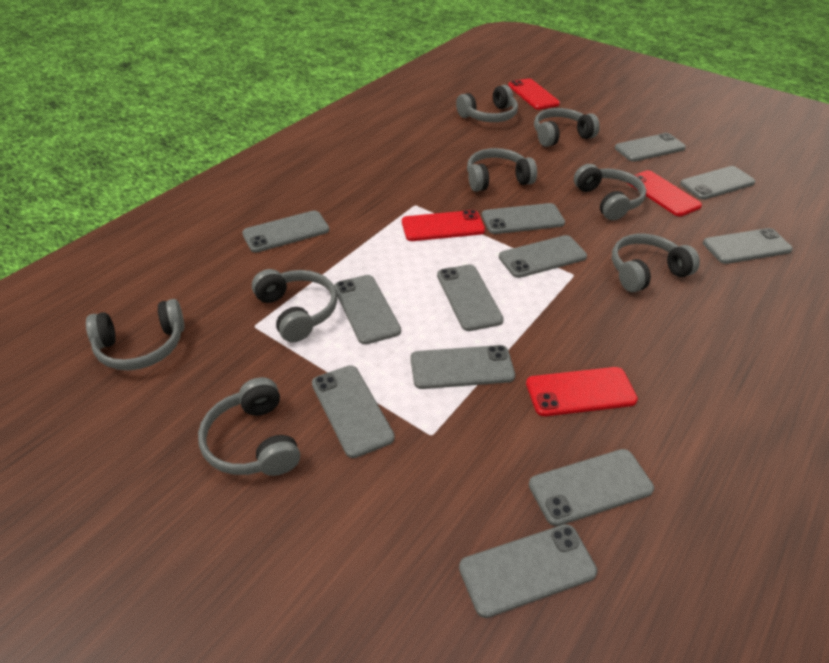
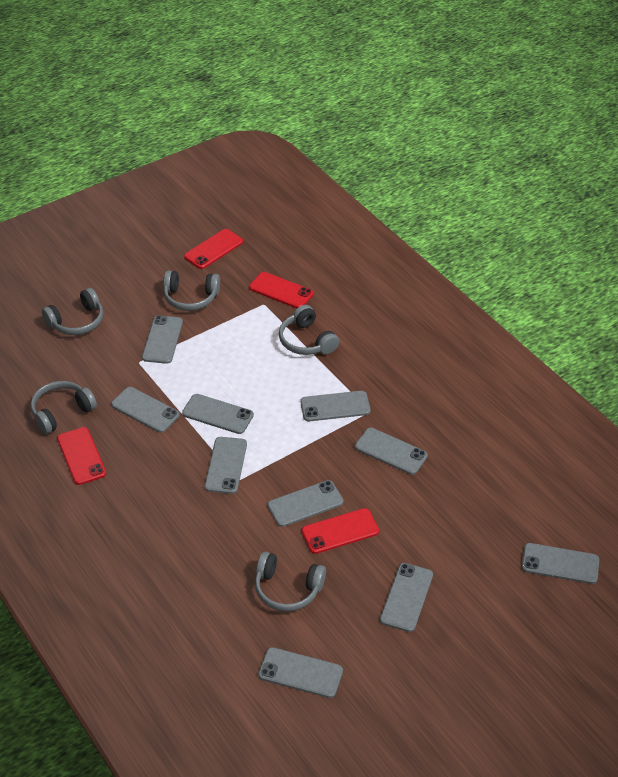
grey headphones: 8 -> 5
grey phone: 12 -> 10

